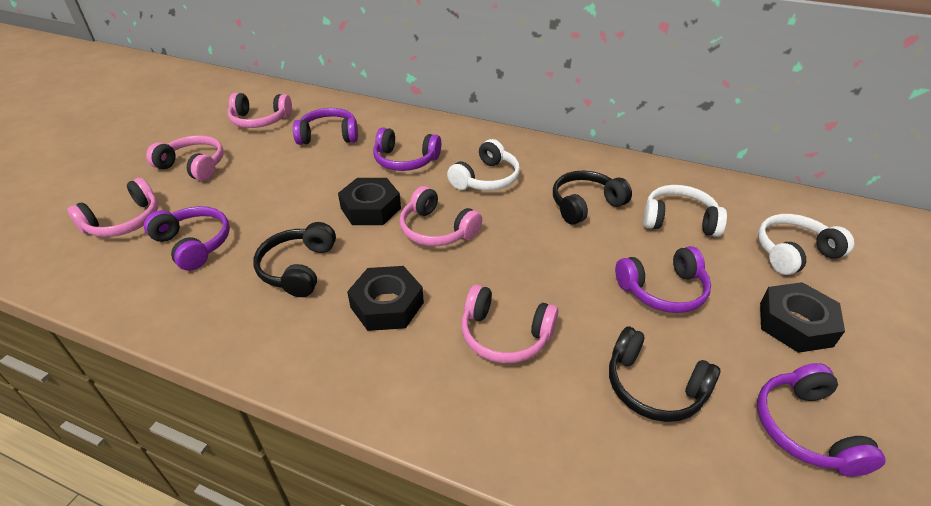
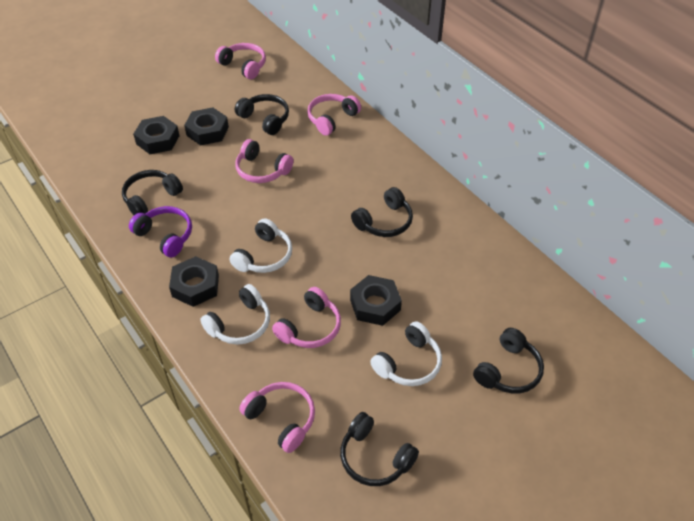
black headphones: 3 -> 5
black nut: 3 -> 4
purple headphones: 5 -> 1

